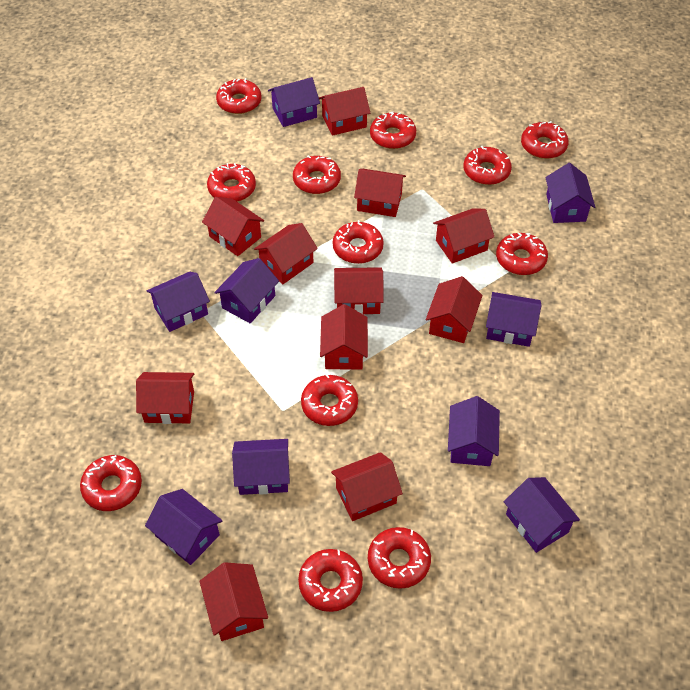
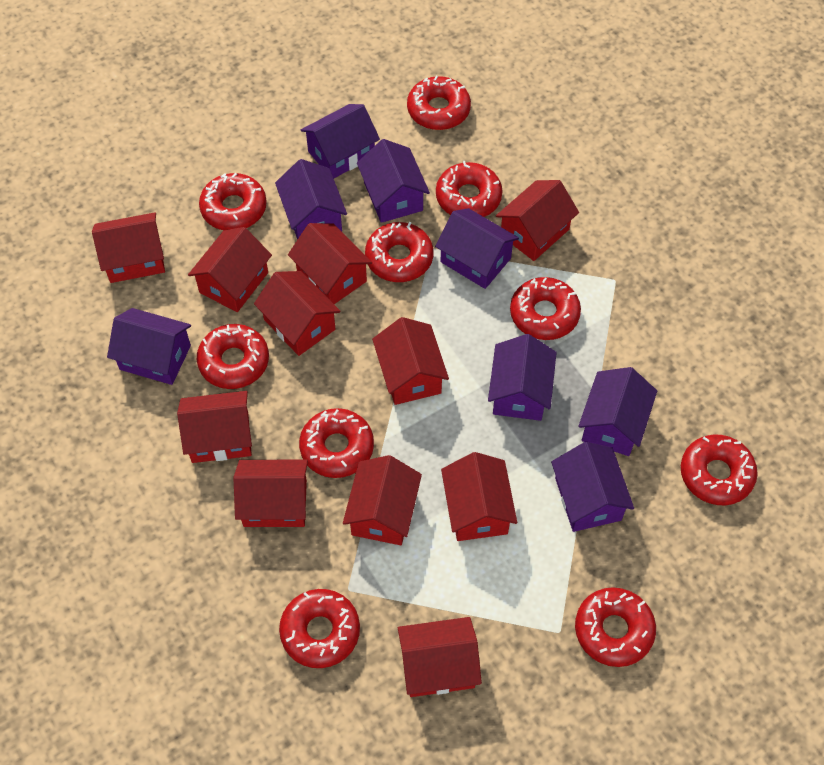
purple house: 9 -> 8
red donut: 12 -> 10

